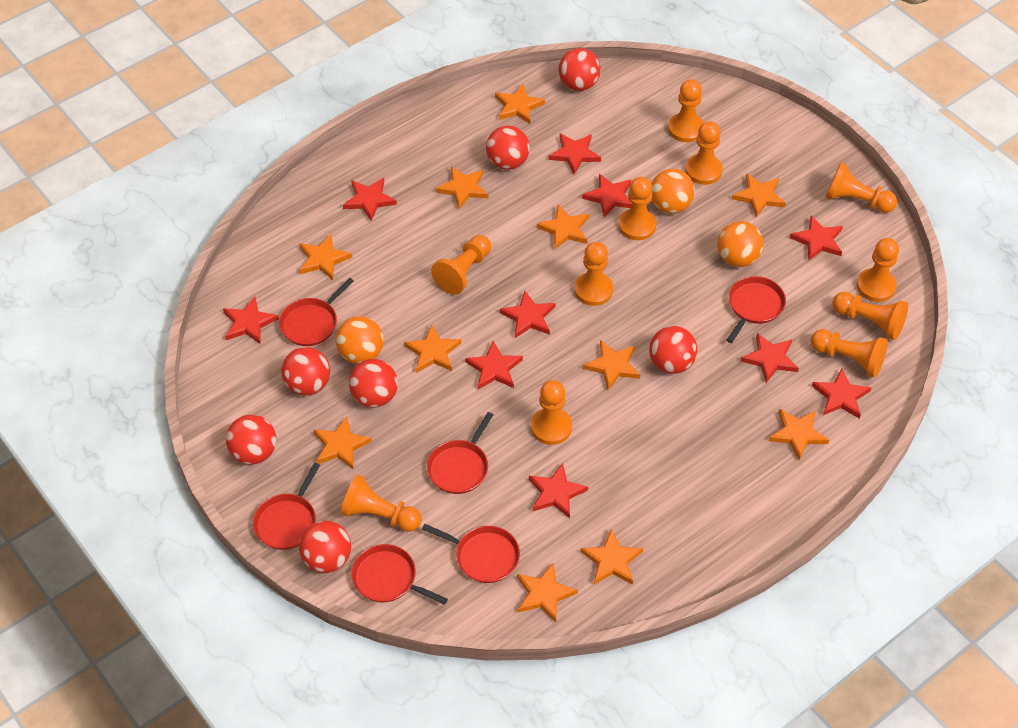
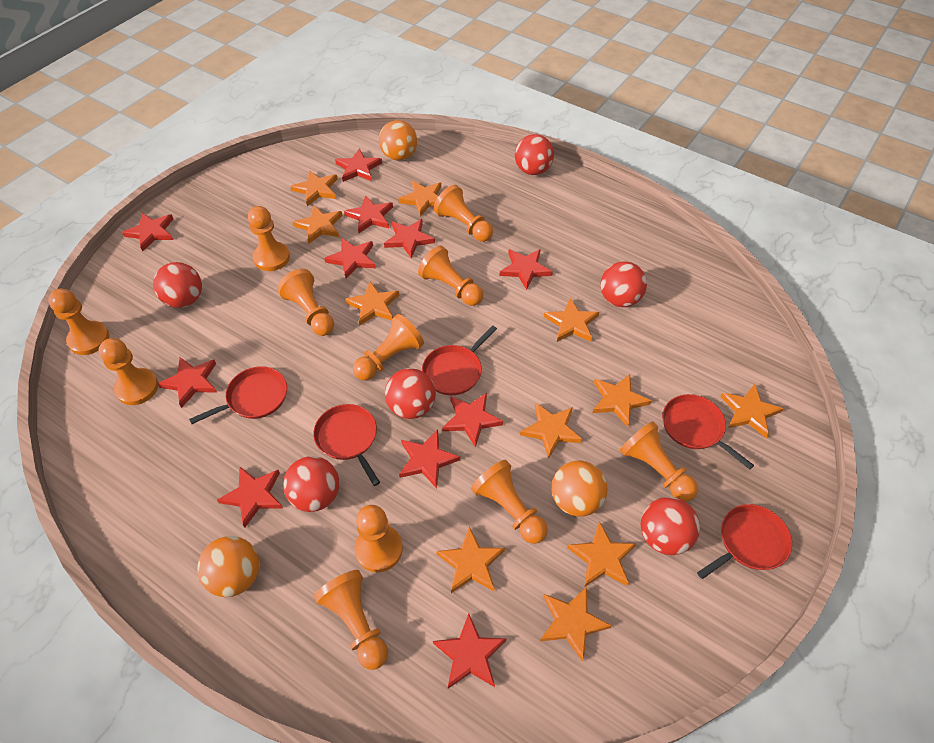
red ball: 7 -> 6
red pan: 6 -> 5
red star: 10 -> 11

